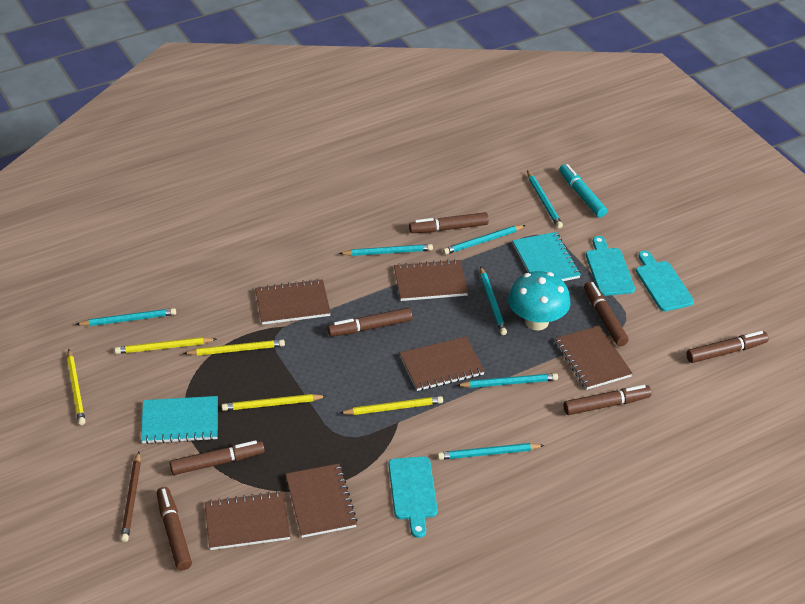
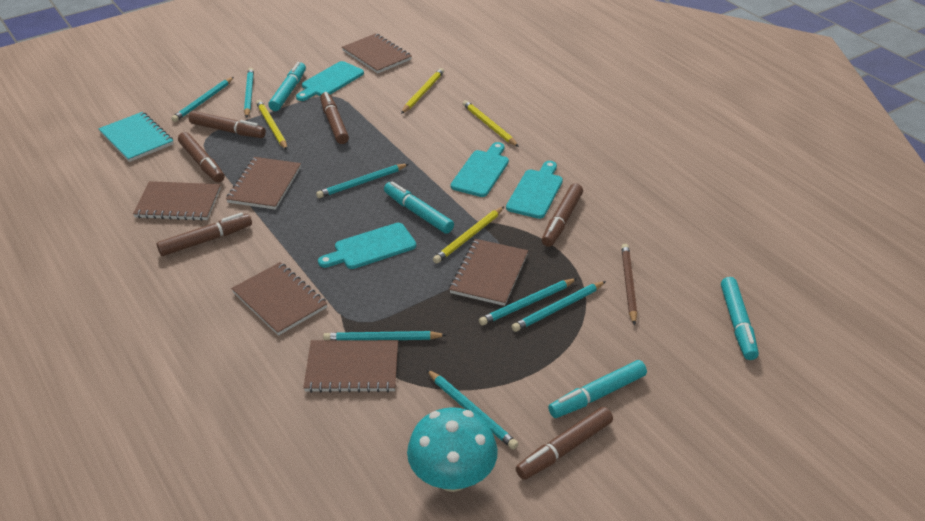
brown marker: 7 -> 6
turquoise cutting board: 3 -> 4
turquoise marker: 1 -> 4
turquoise notebook: 2 -> 1
yellow pencil: 5 -> 4

